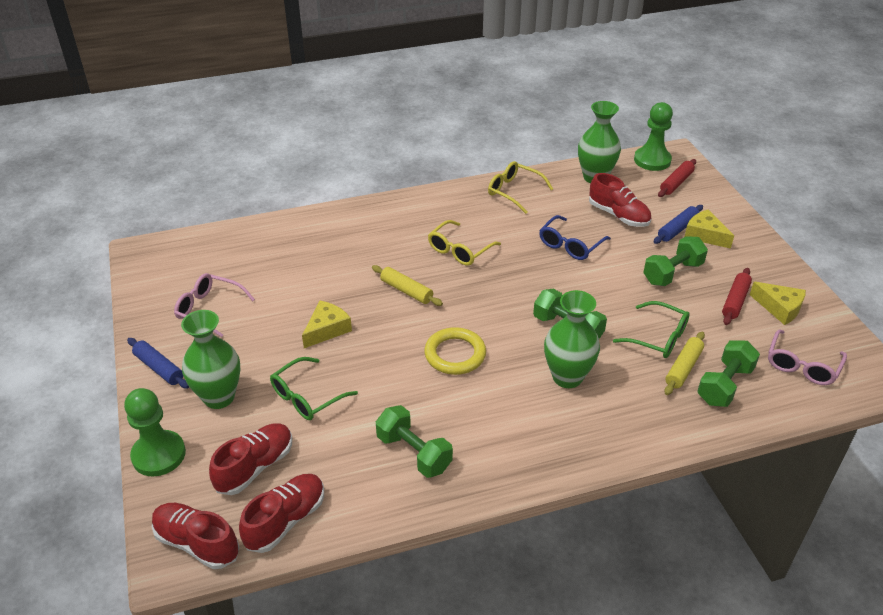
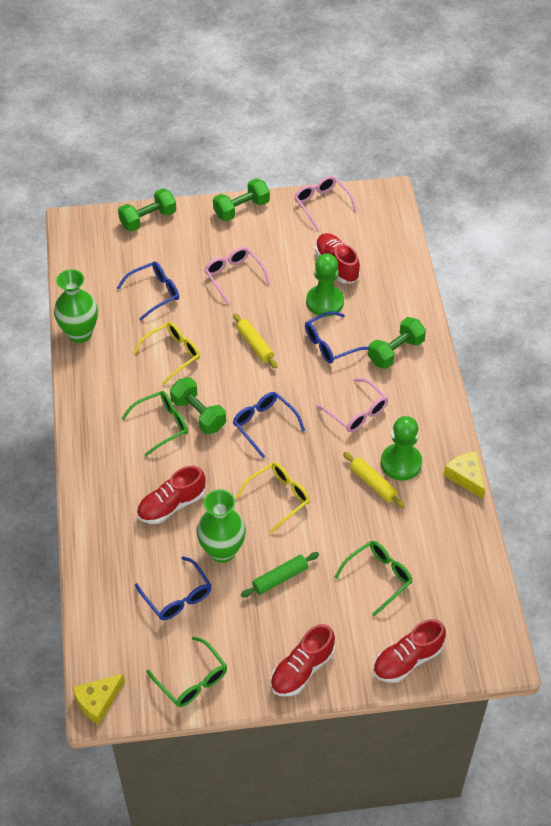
blue glasses: 1 -> 4
blue rolling pin: 2 -> 0
green glasses: 2 -> 3
green rolling pin: 0 -> 1
green vase: 3 -> 2
pink glasses: 2 -> 3
red rolling pin: 2 -> 0
yellow cheese: 3 -> 2
yellow ring: 1 -> 0

